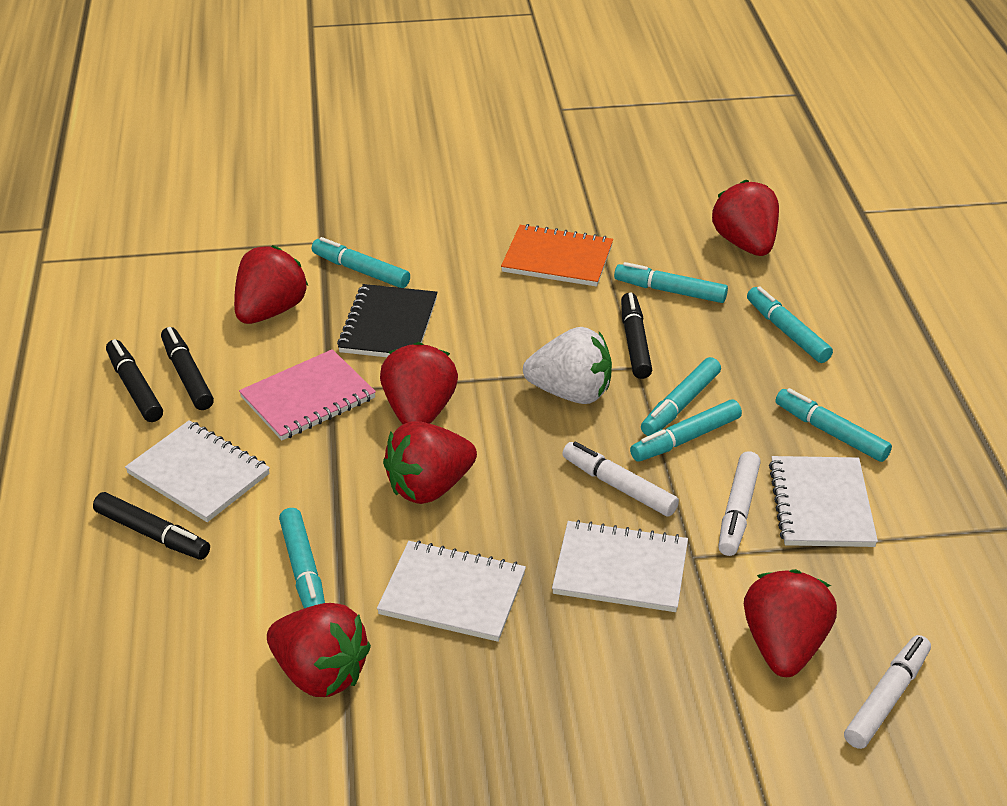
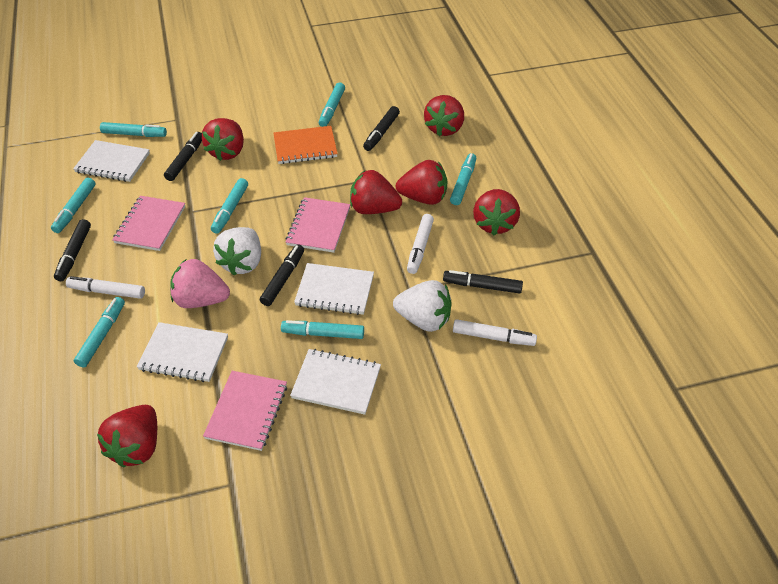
black marker: 4 -> 5
black notebook: 1 -> 0
pink notebook: 1 -> 3
pink strawberry: 0 -> 1
white strawberry: 1 -> 2

